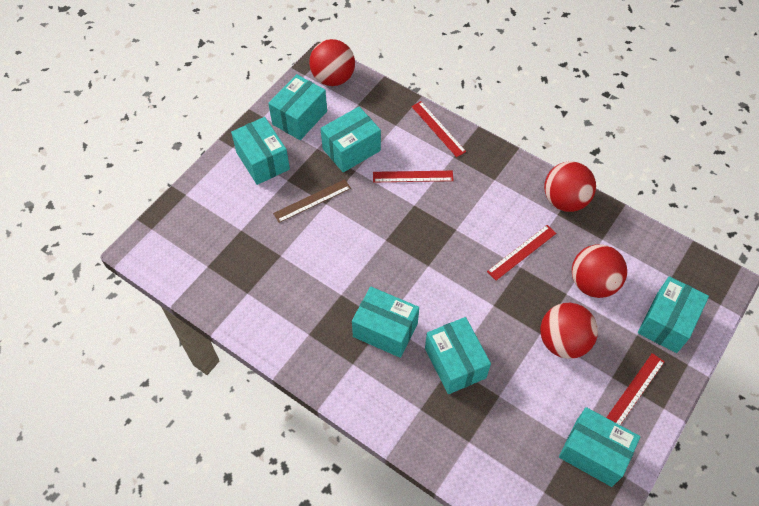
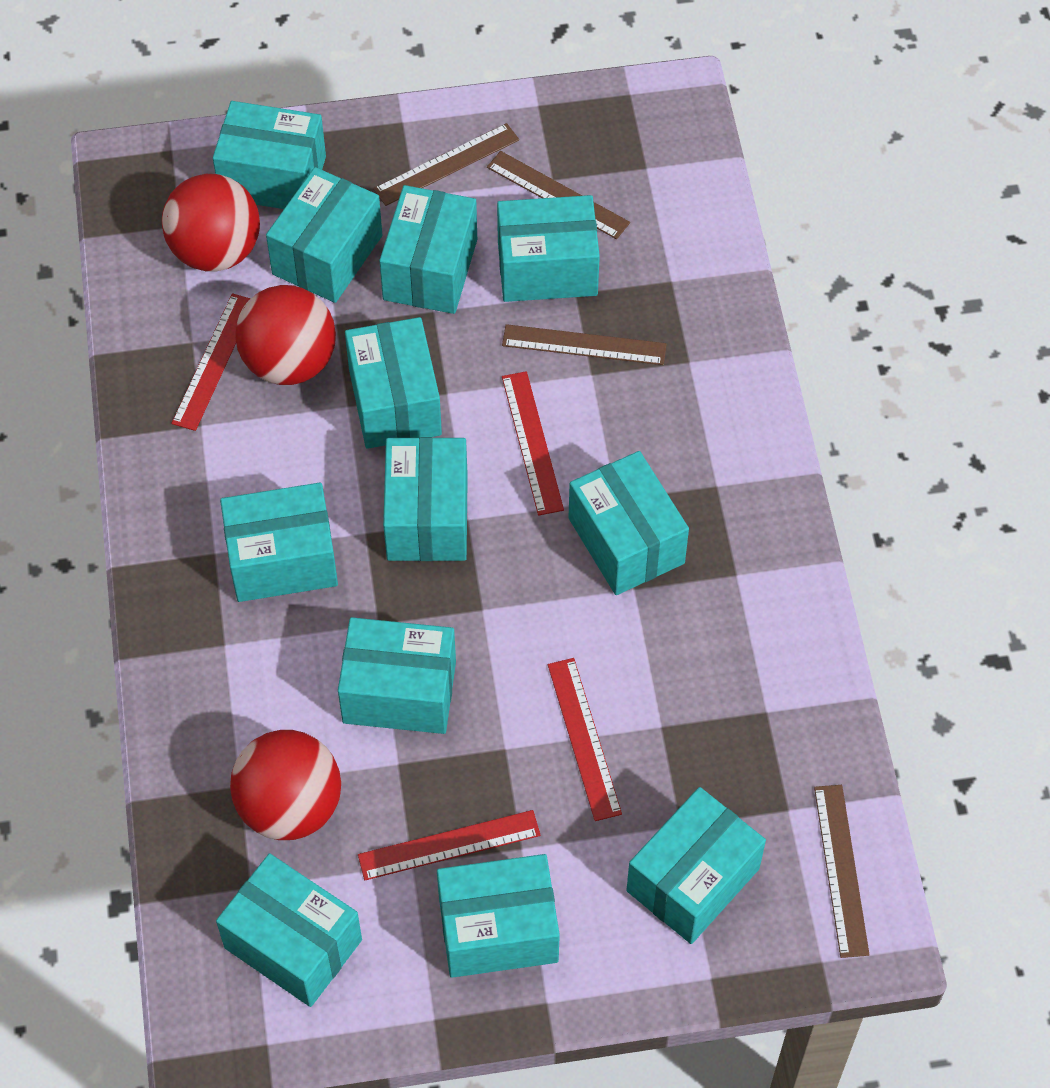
brown ruler: 1 -> 4
red ball: 4 -> 3
turquoise box: 7 -> 12

